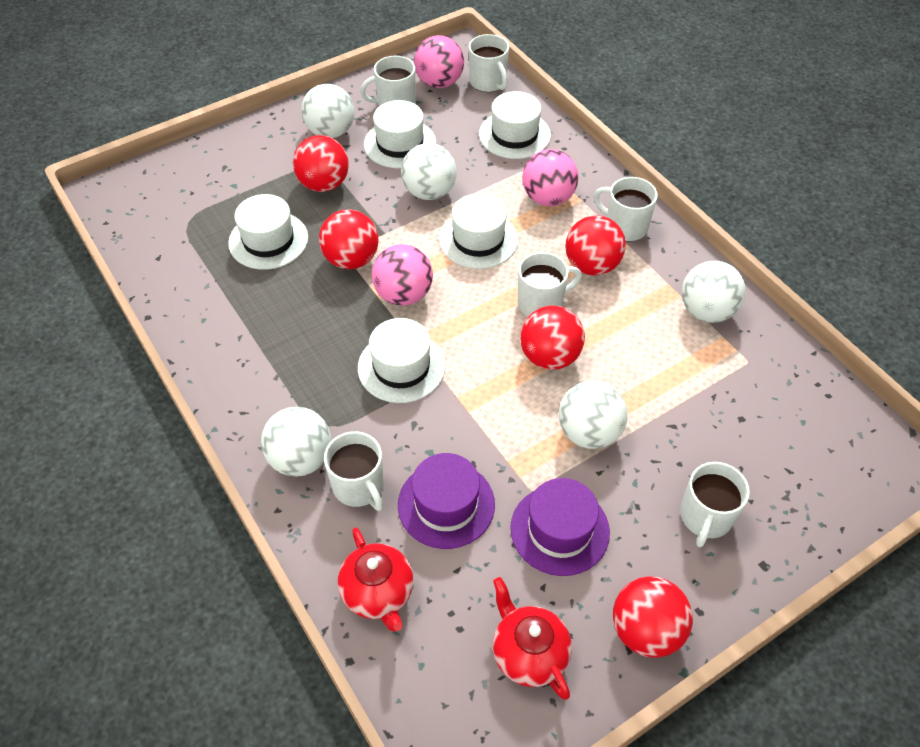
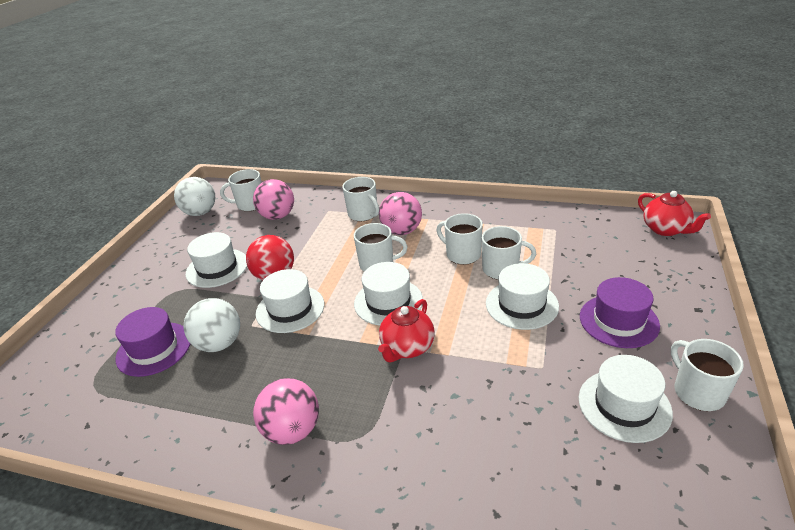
red ball: 5 -> 1
white ball: 5 -> 2

